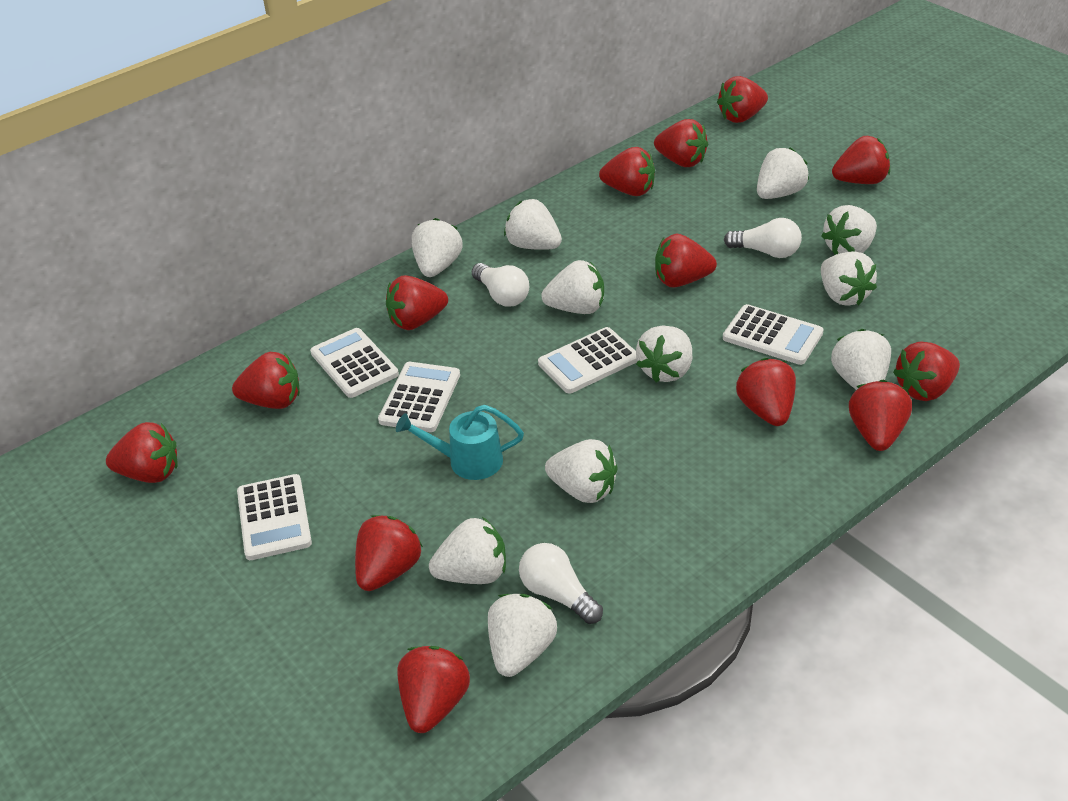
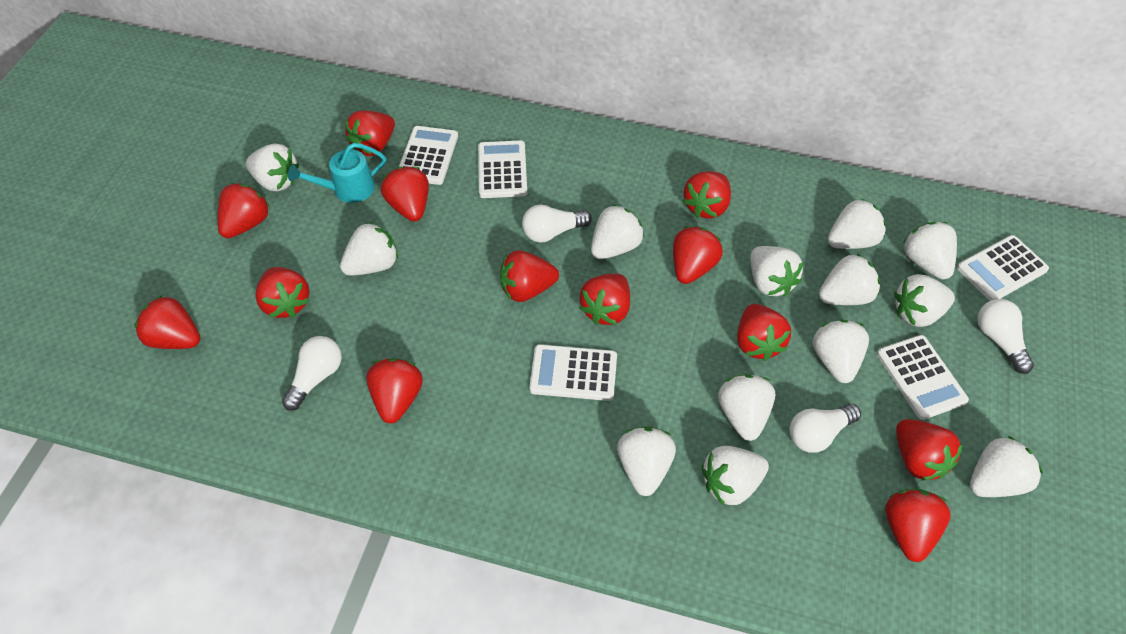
white light bulb: 3 -> 4
white strawberry: 11 -> 13

